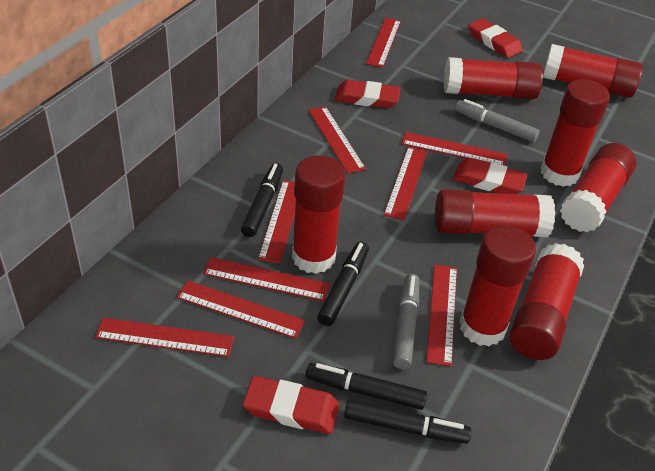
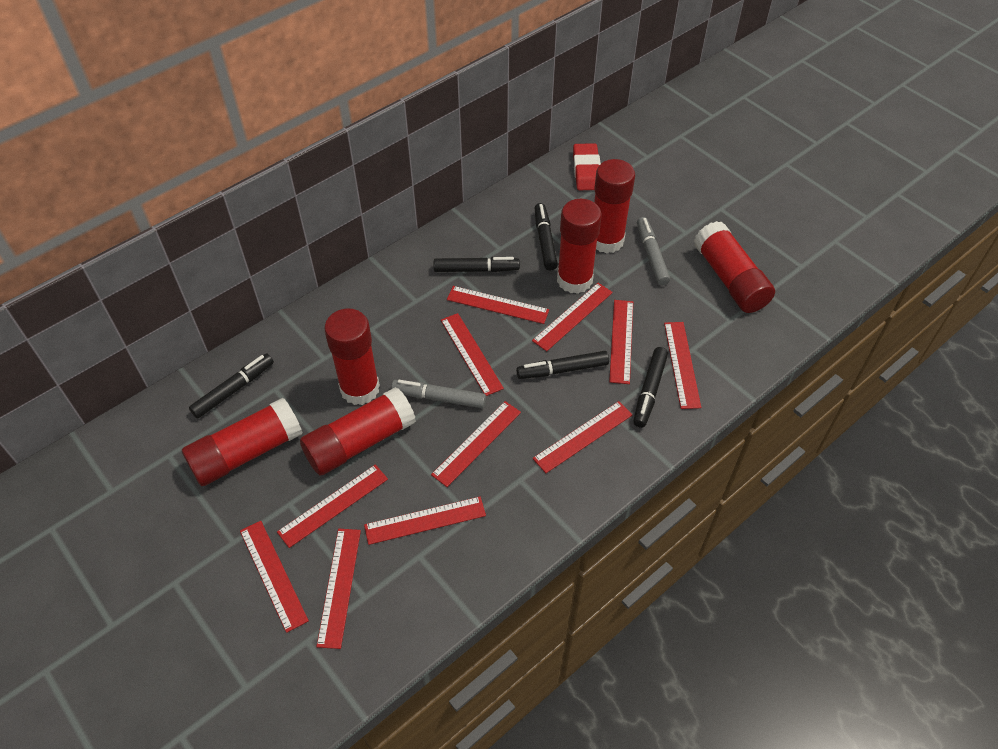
black marker: 4 -> 5
red eraser: 4 -> 1
red glue stick: 8 -> 6
red ruler: 9 -> 11

